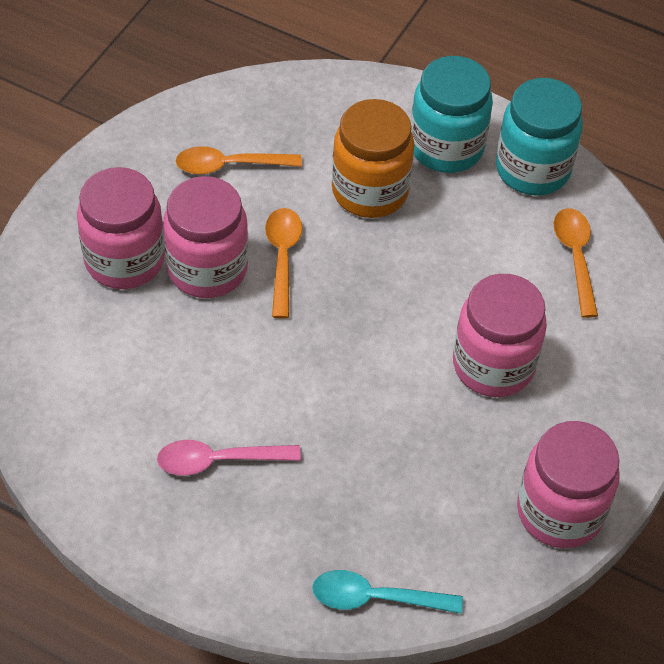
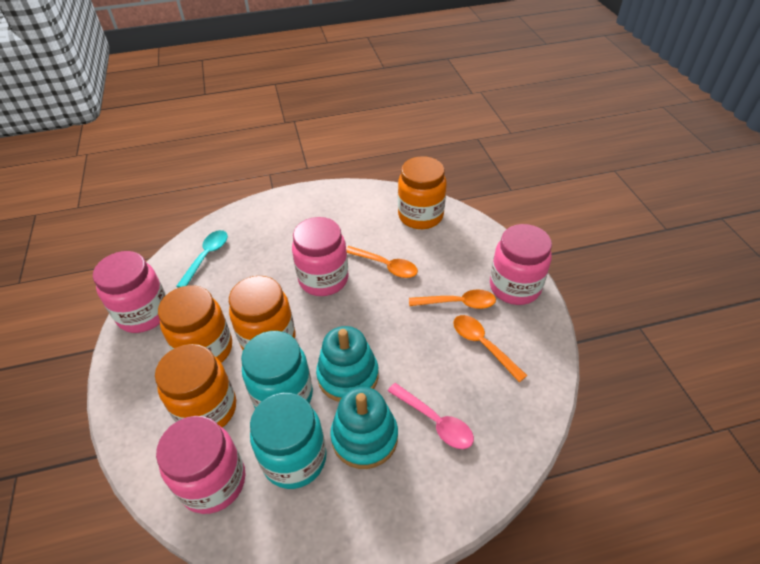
orange jar: 1 -> 4
turquoise stacking toy: 0 -> 2

